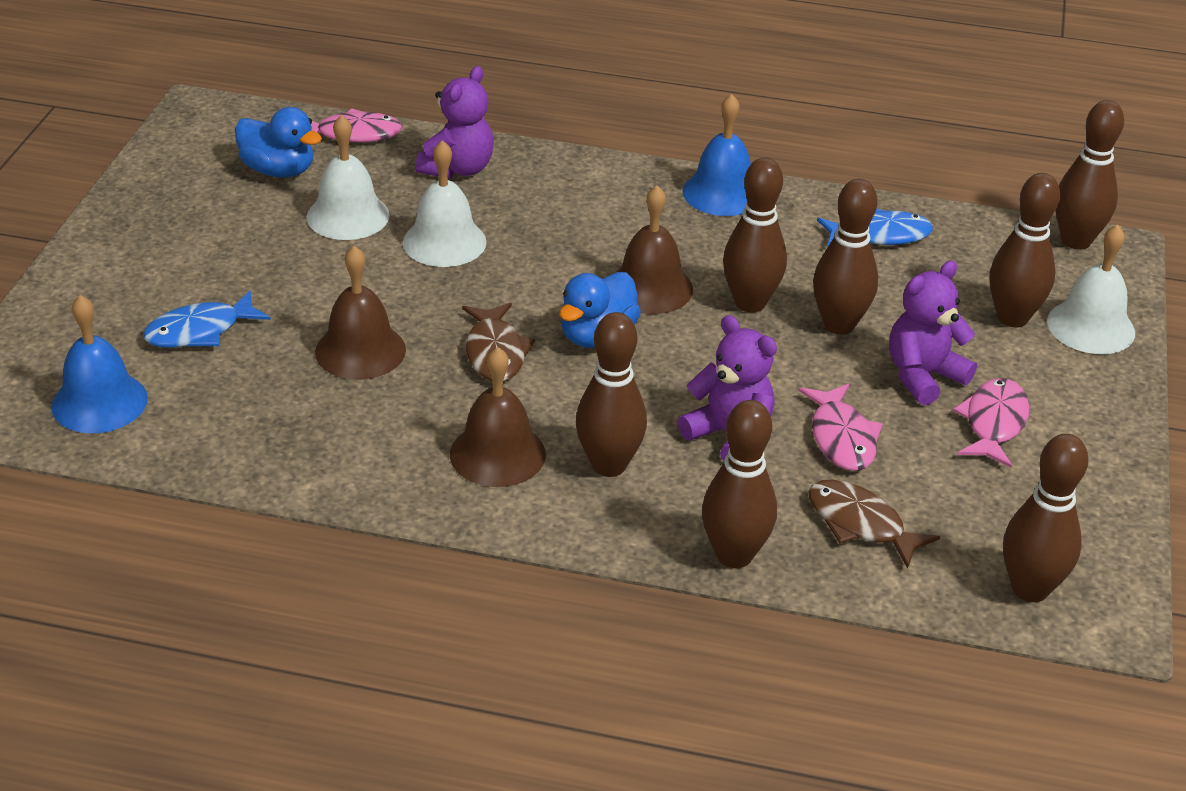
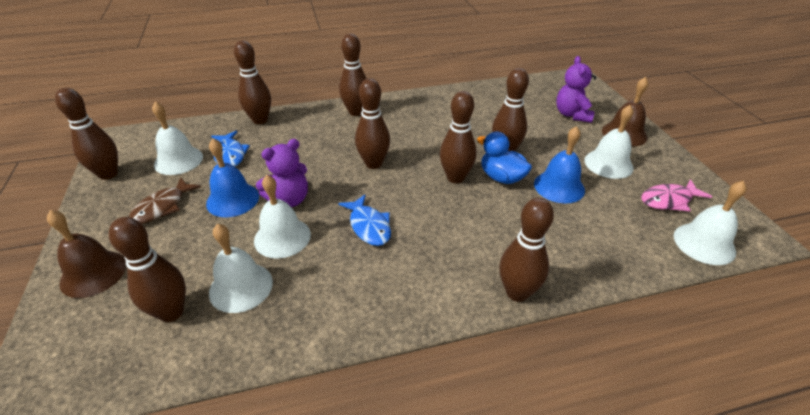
blue duck: 2 -> 1
brown bell: 3 -> 2
brown bowling pin: 7 -> 8
brown fish: 2 -> 1
pink fish: 3 -> 1
purple teddy bear: 3 -> 2
white bell: 3 -> 5

